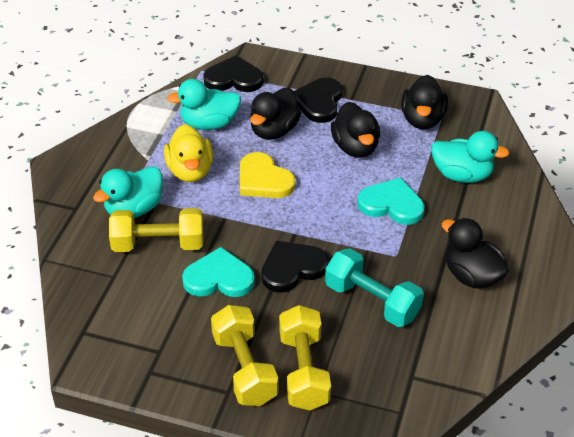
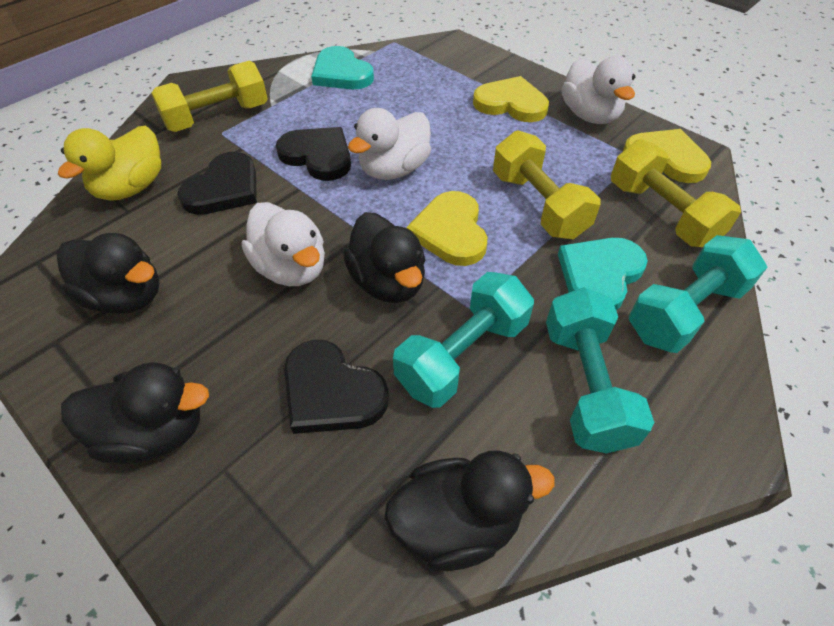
turquoise duck: 3 -> 0
turquoise dumbbell: 1 -> 3
white duck: 0 -> 3
yellow heart: 1 -> 3

